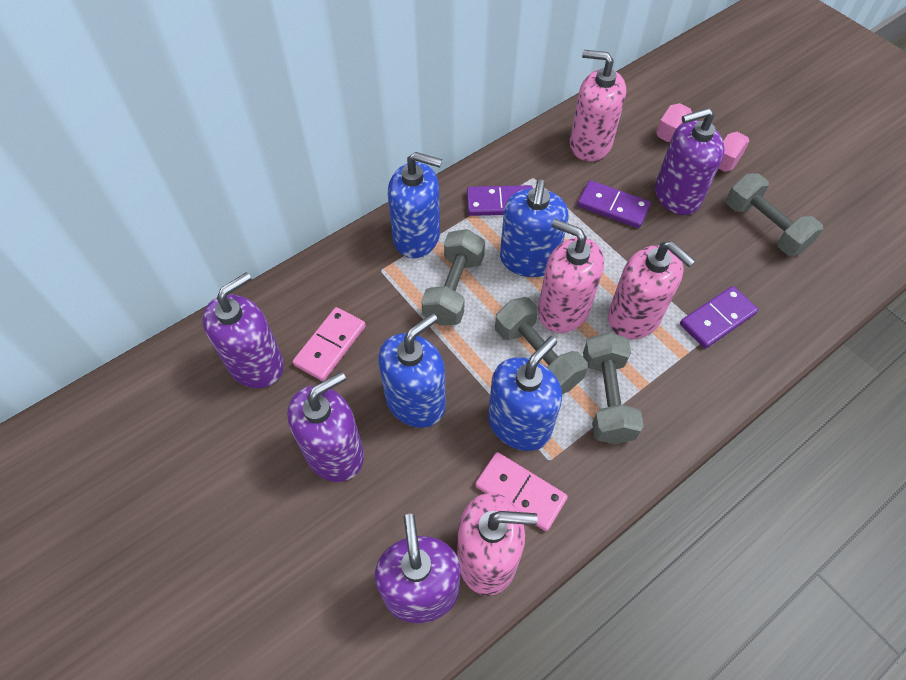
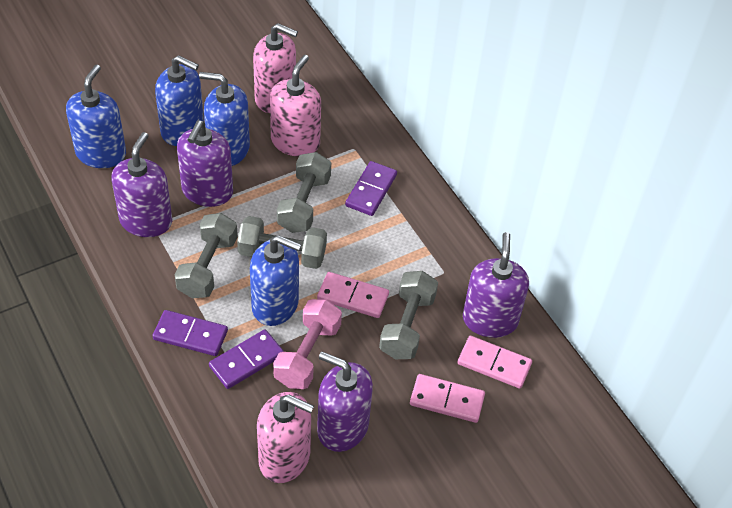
pink domino: 2 -> 3
pink soap dispenser: 4 -> 3

